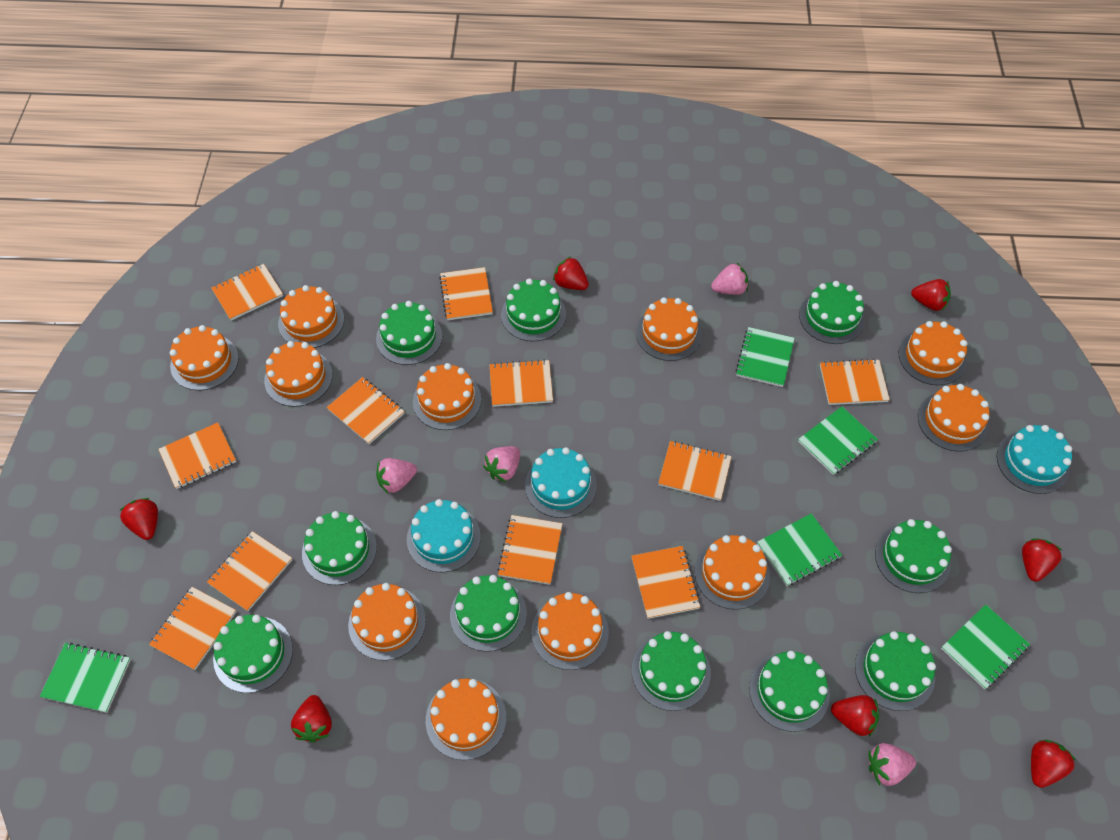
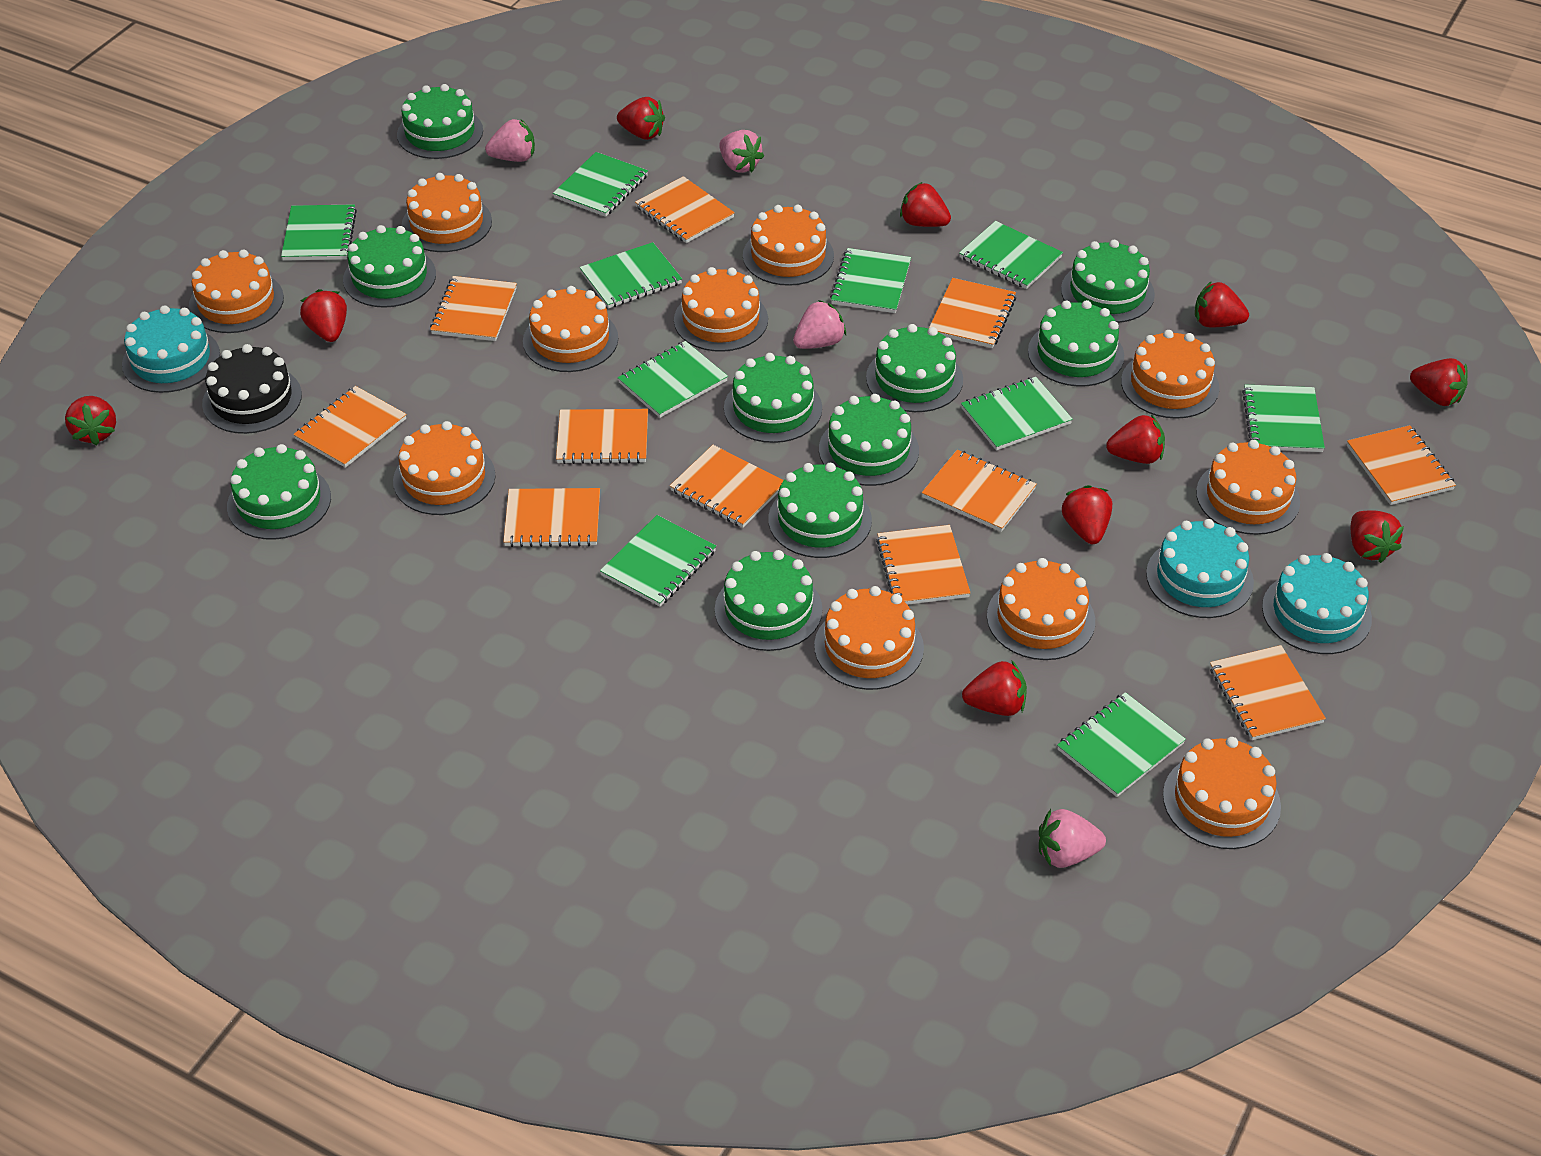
black cake: 0 -> 1
green notebook: 5 -> 10
red strawberry: 7 -> 10

